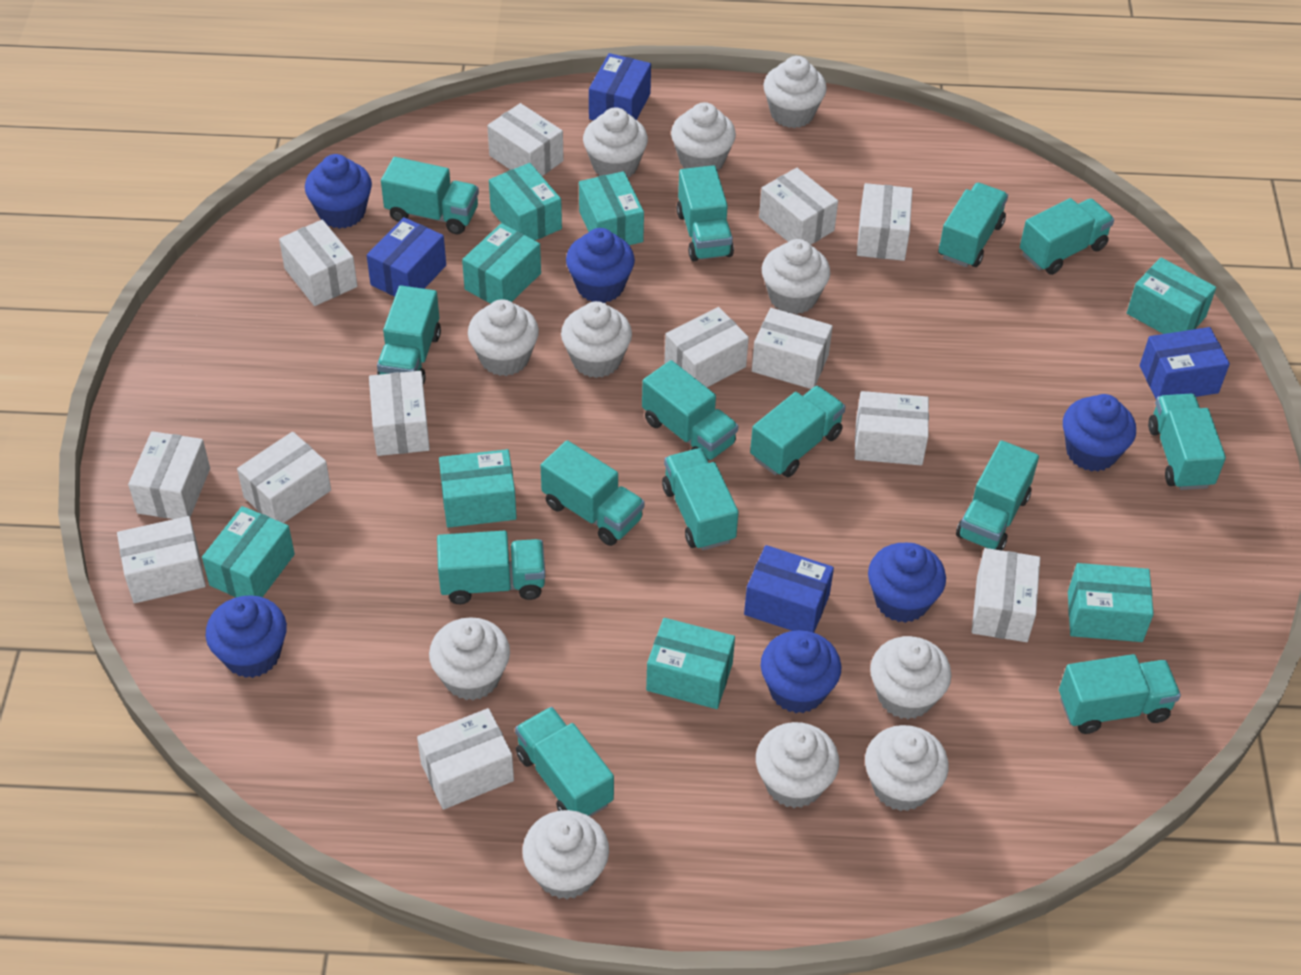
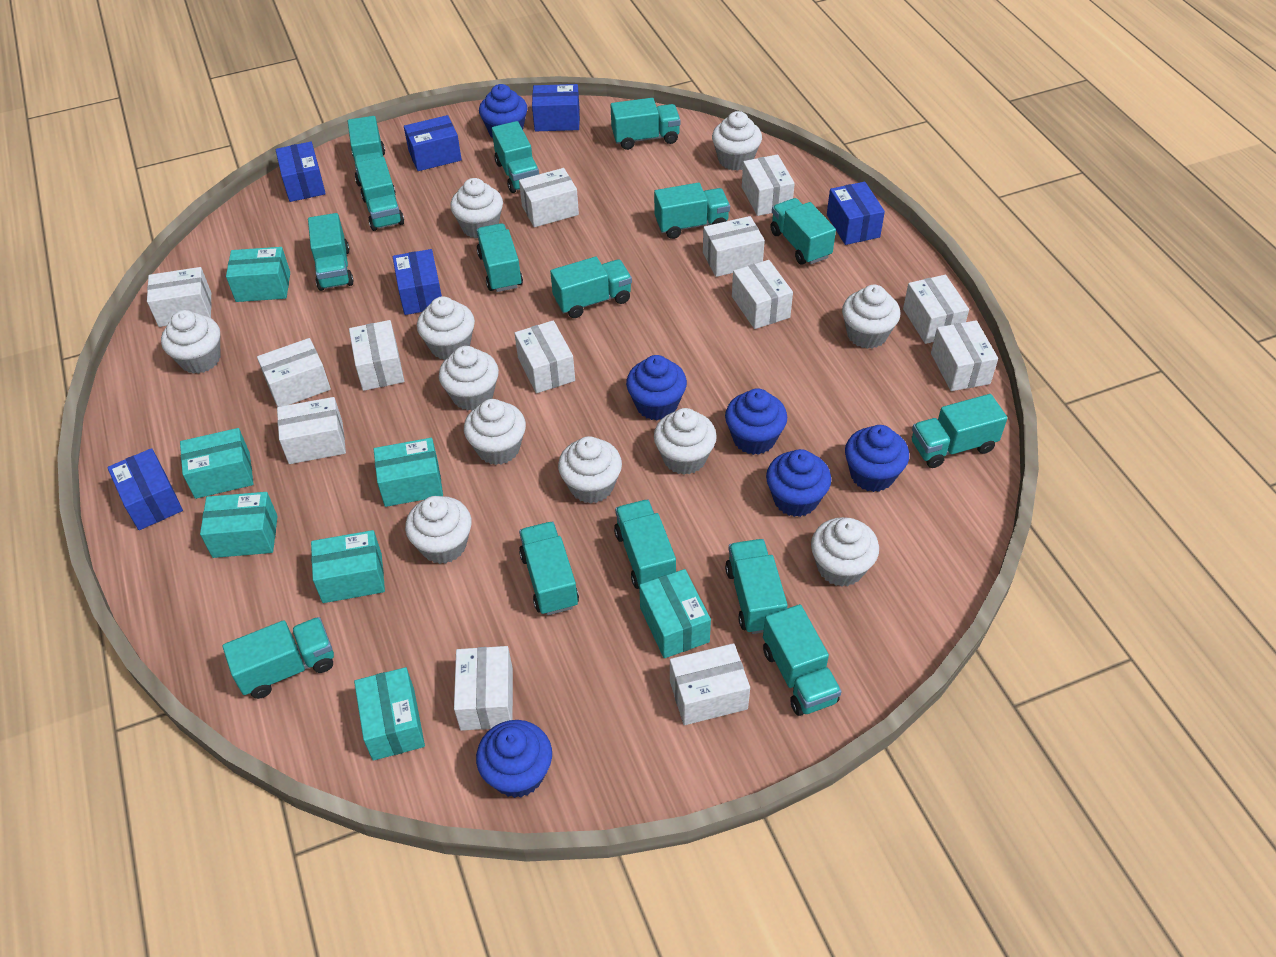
blue box: 4 -> 6
turquoise box: 8 -> 7
turquoise truck: 14 -> 15

